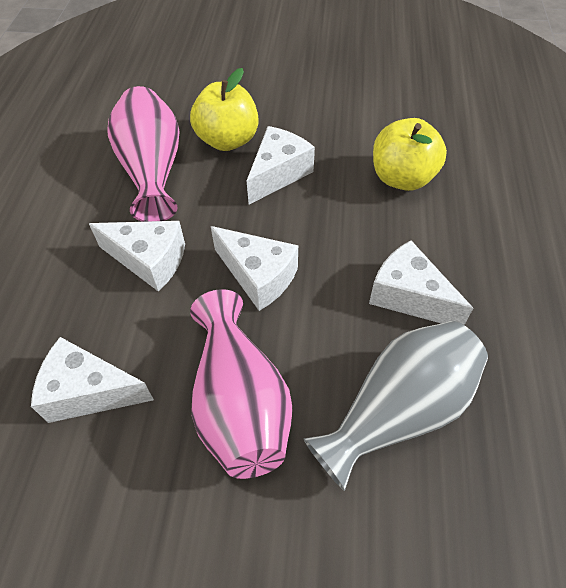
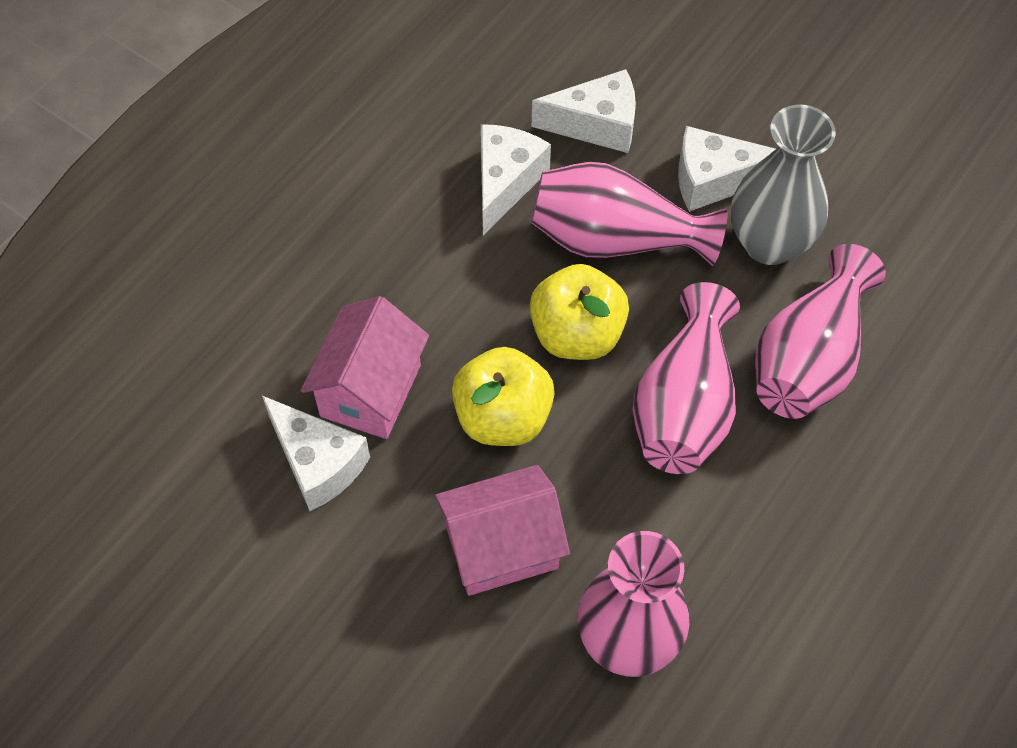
pink house: 0 -> 2
pink vase: 2 -> 4
white cheese: 5 -> 4

